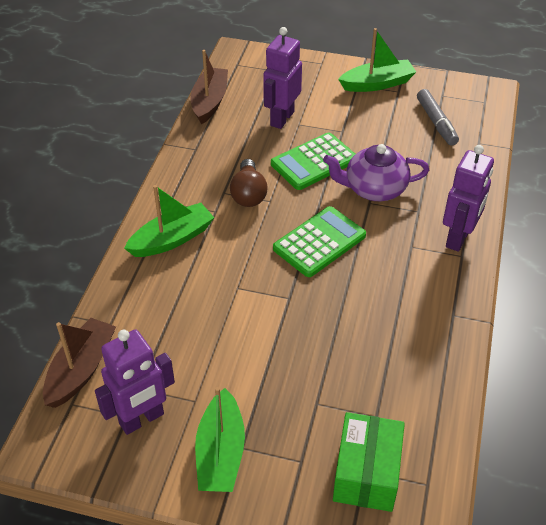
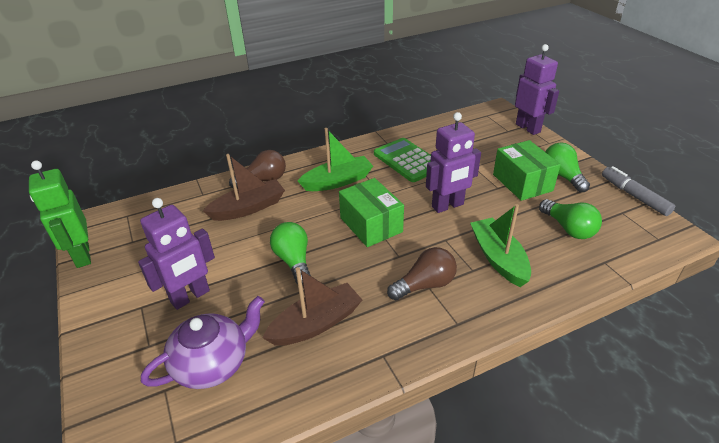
brown light bulb: 1 -> 2
green boat: 3 -> 2
green box: 1 -> 2
green calculator: 2 -> 1
green light bulb: 0 -> 3
green robot: 0 -> 1

